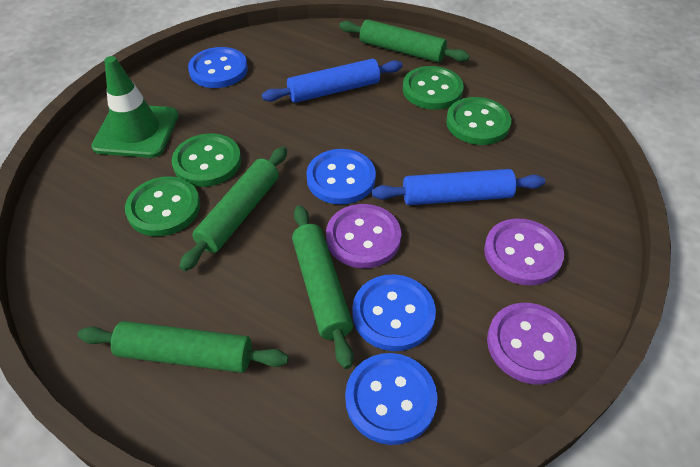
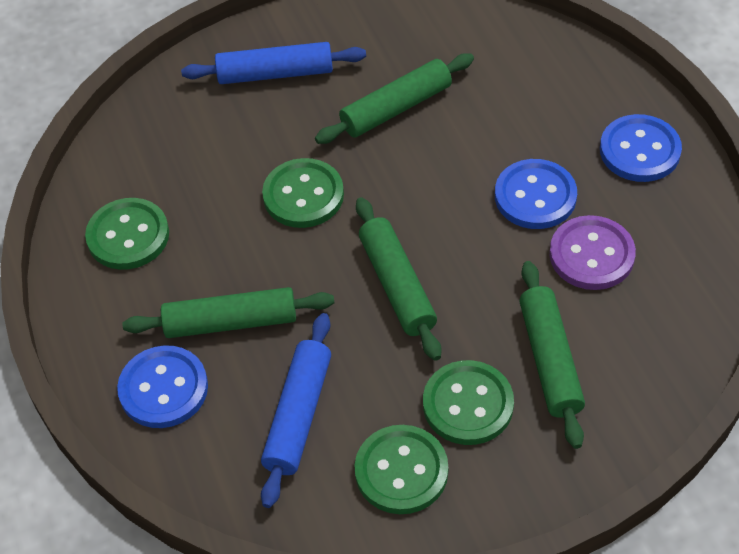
blue button: 4 -> 3
green traffic cone: 1 -> 0
purple button: 3 -> 1

